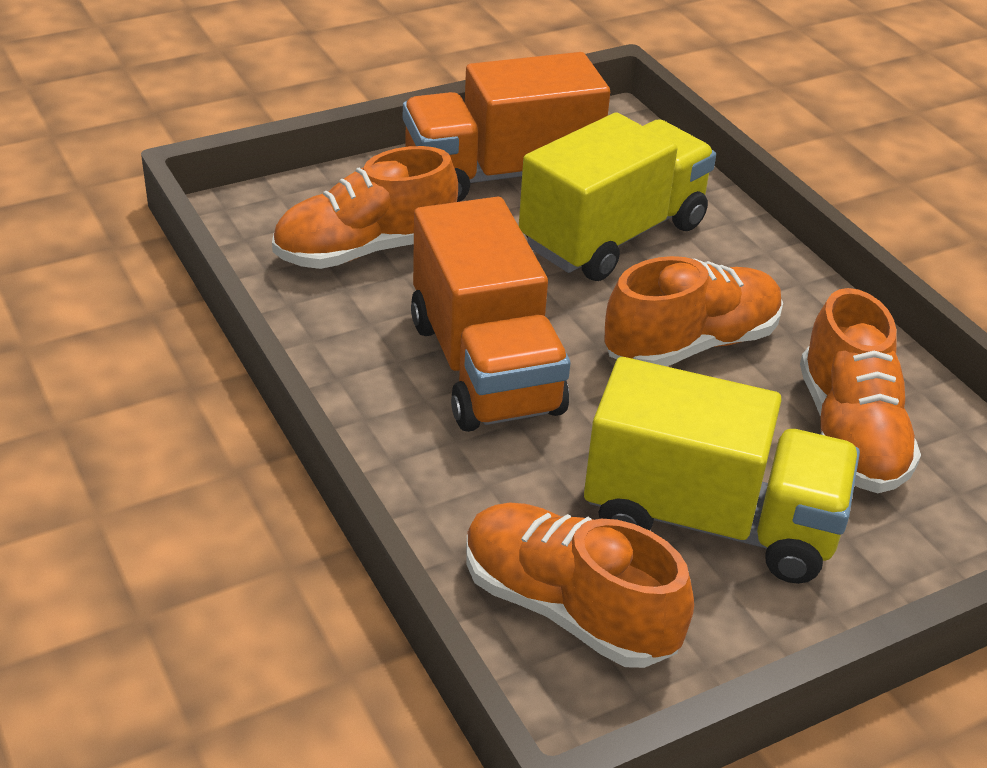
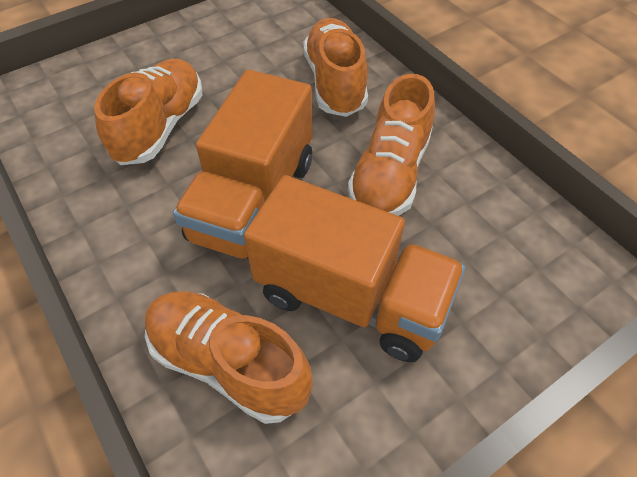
yellow truck: 2 -> 0

